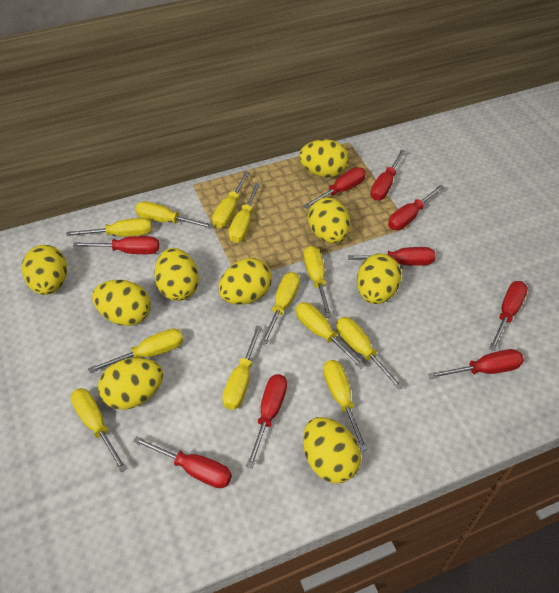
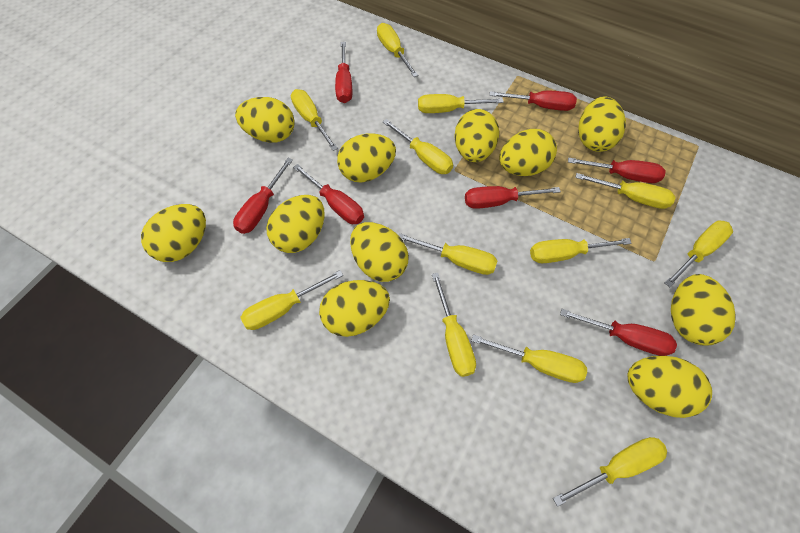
red screwdriver: 9 -> 7
yellow egg: 9 -> 11

